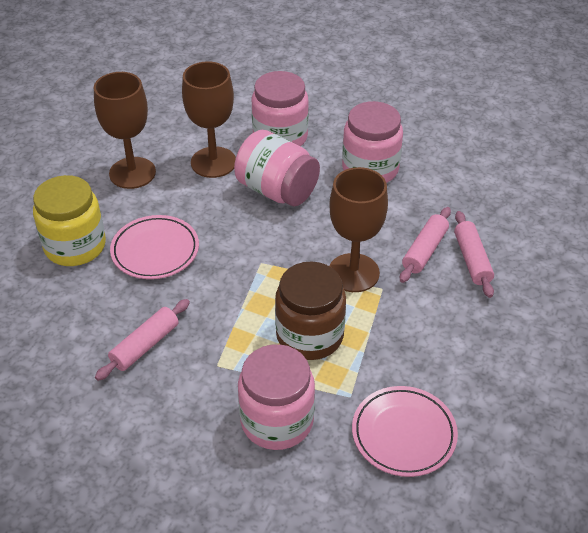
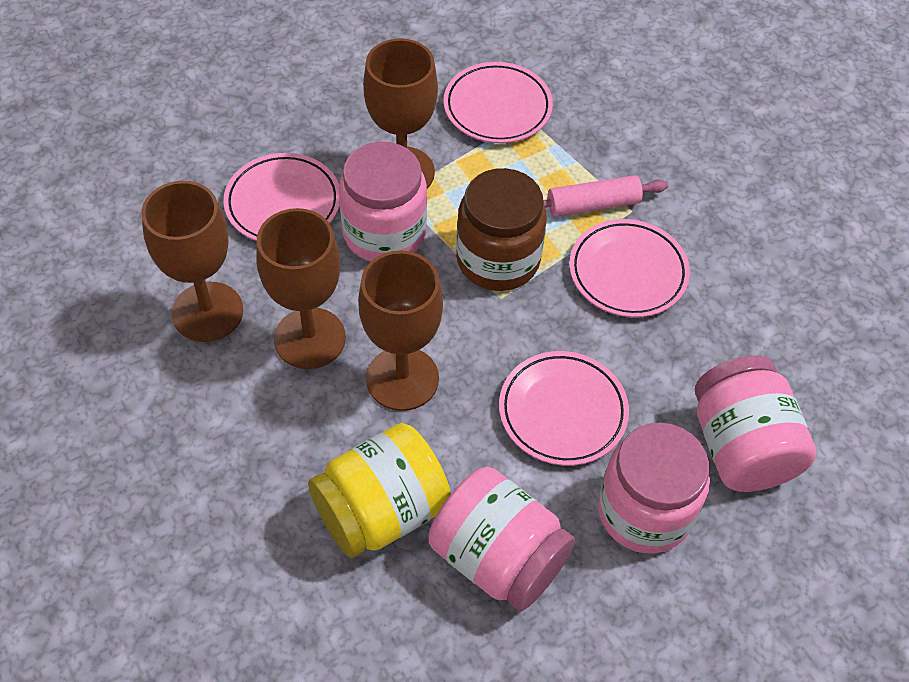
brown goblet: 3 -> 4
pink plate: 2 -> 4
pink rolling pin: 3 -> 1

